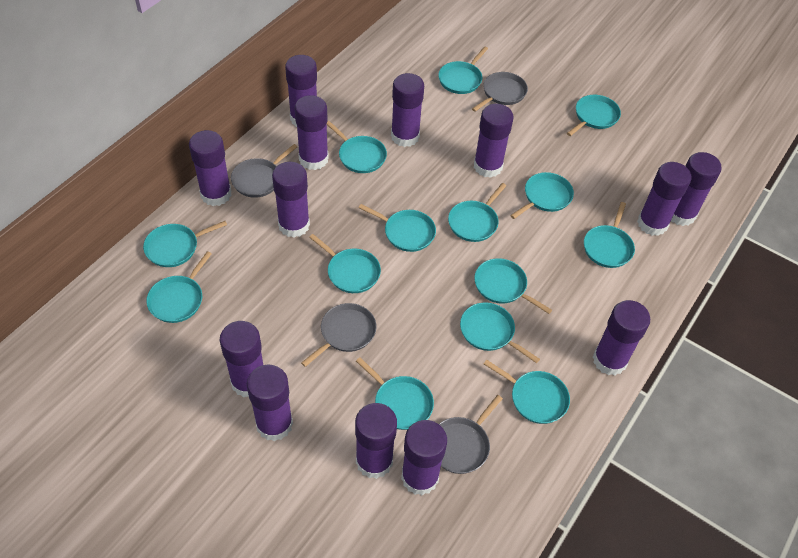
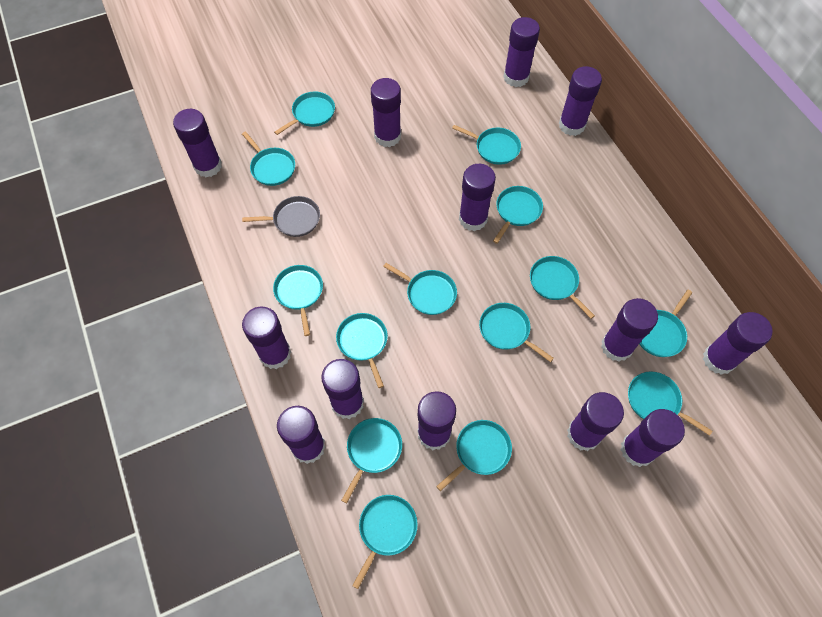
grey pan: 4 -> 1

